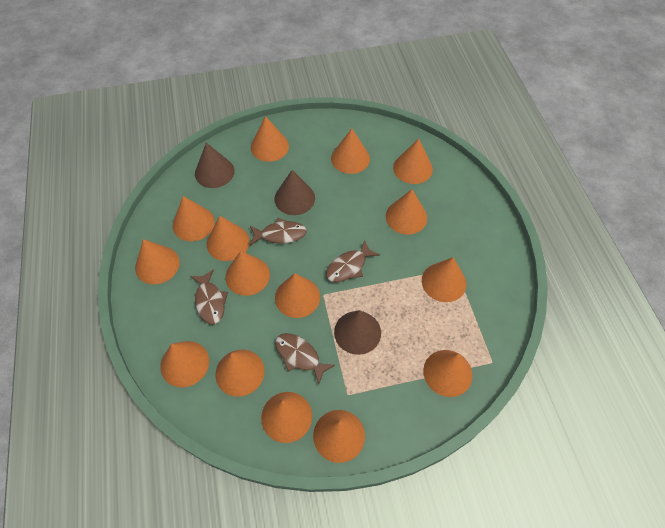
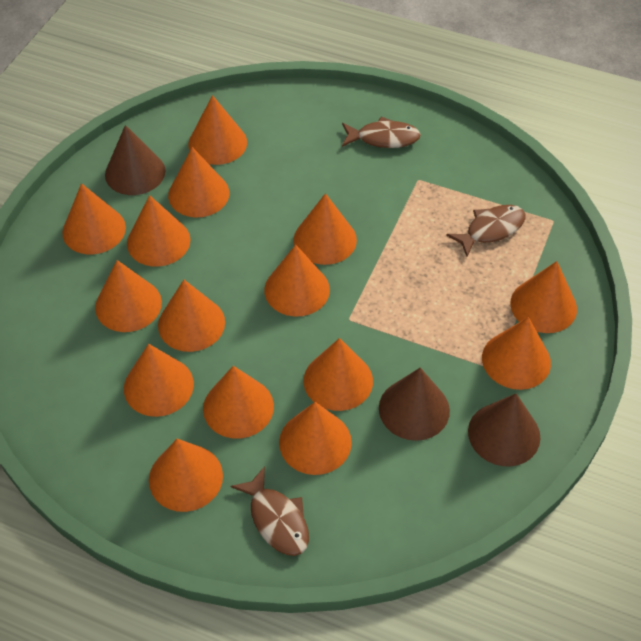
brown fish: 4 -> 3

